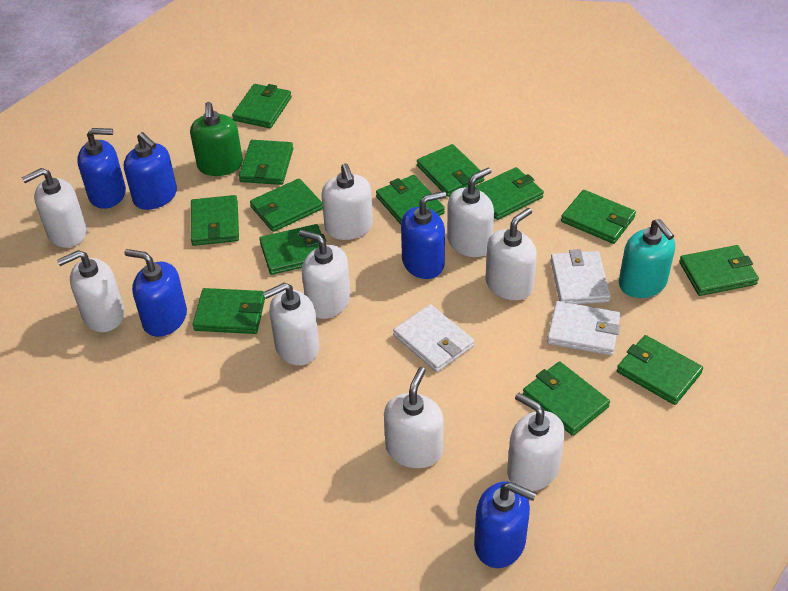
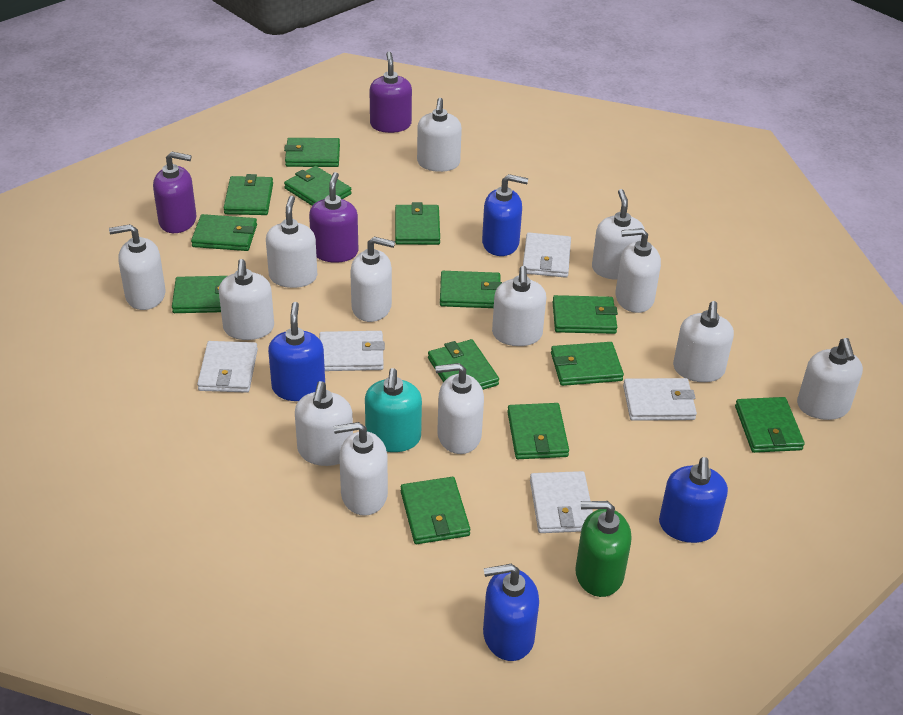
blue soap dispenser: 5 -> 4
purple soap dispenser: 0 -> 3
white soap dispenser: 9 -> 13
white wallet: 3 -> 5

